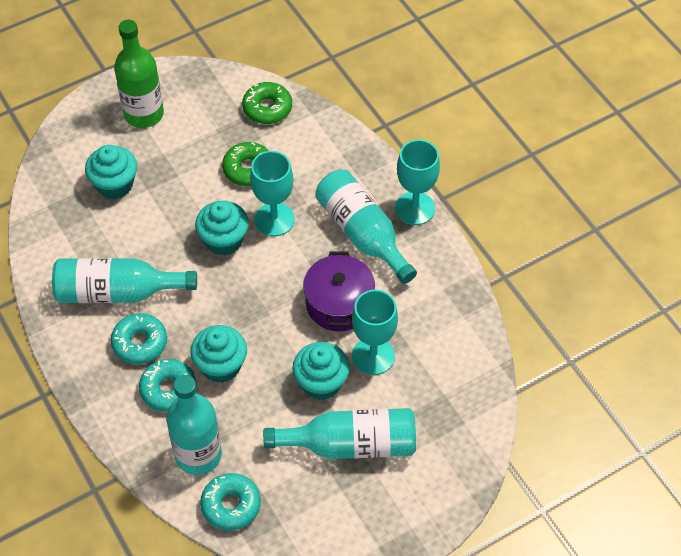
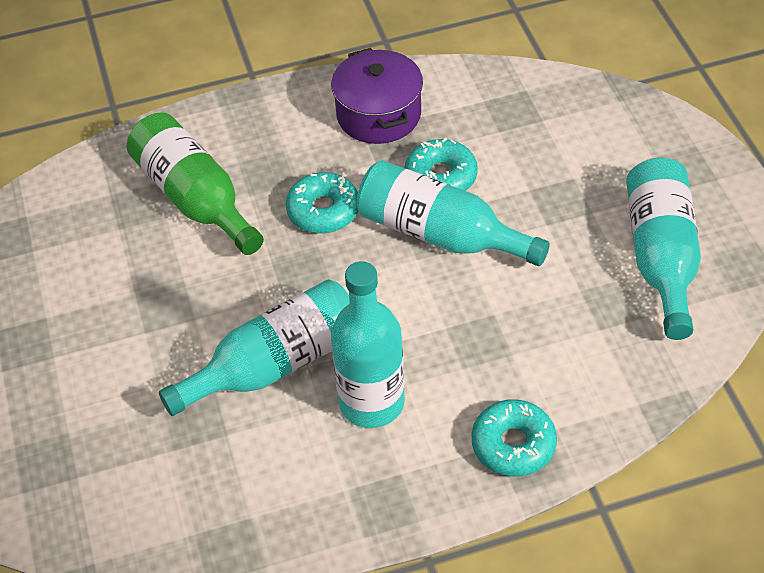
green donut: 2 -> 0
turquoise cupcake: 4 -> 0
turquoise goblet: 3 -> 0

